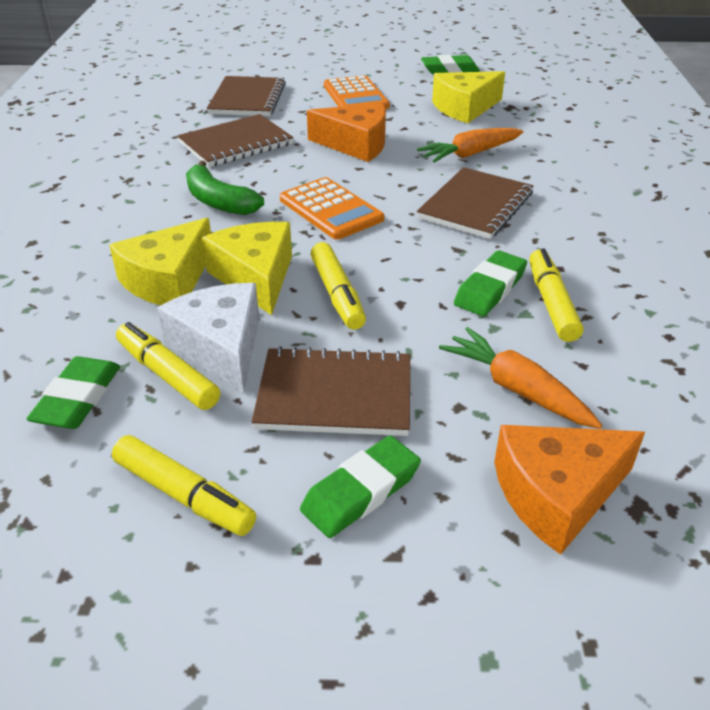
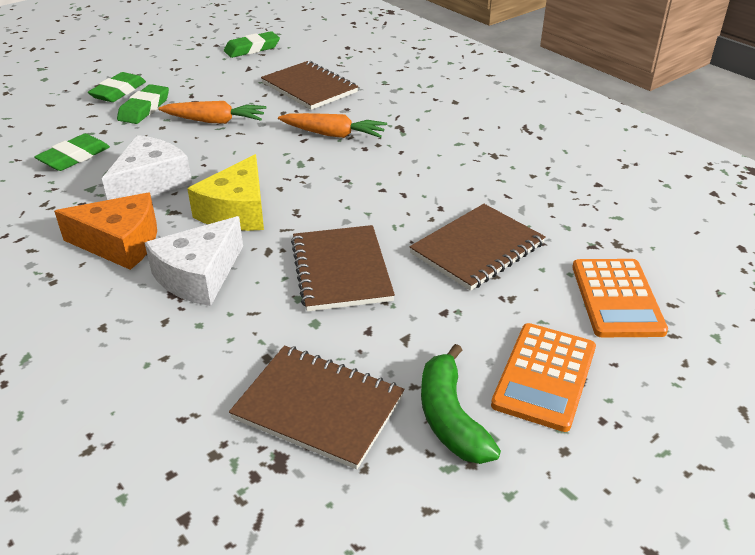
orange cheese: 2 -> 1
white cheese: 1 -> 2
yellow cheese: 3 -> 1
yellow marker: 4 -> 0

